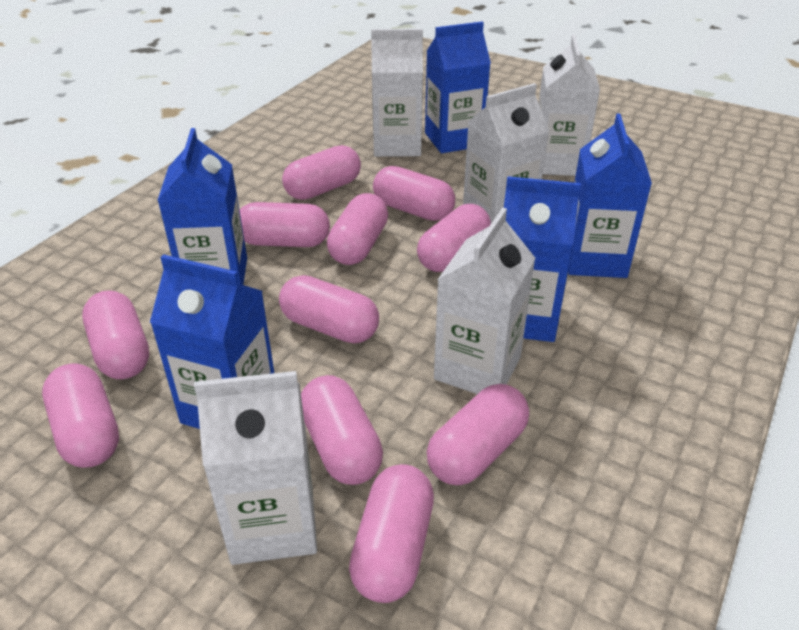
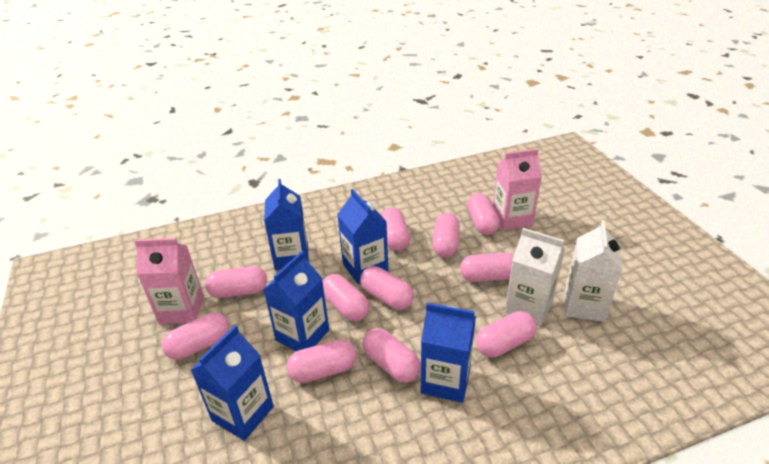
pink carton: 0 -> 2
white carton: 5 -> 2

